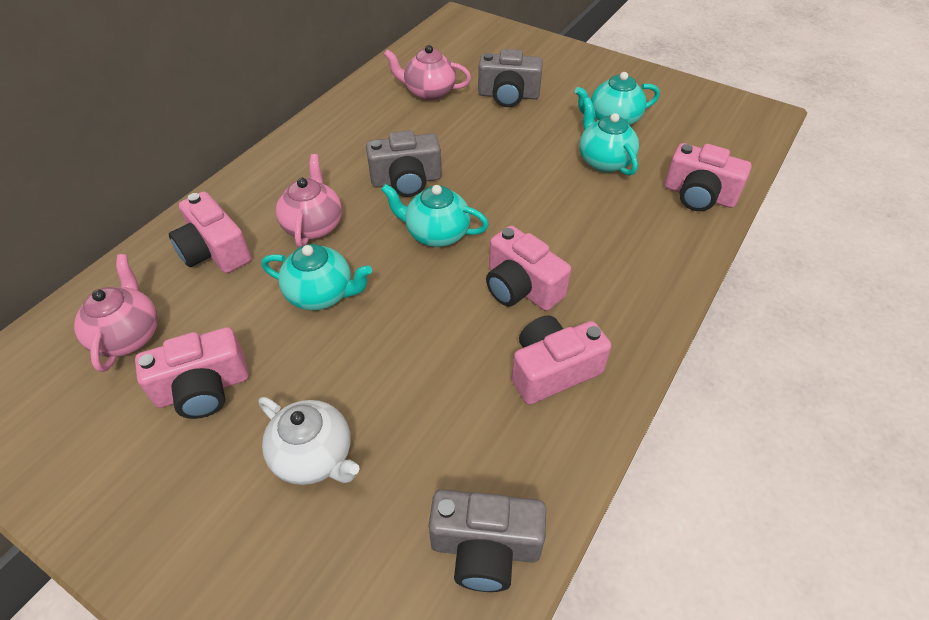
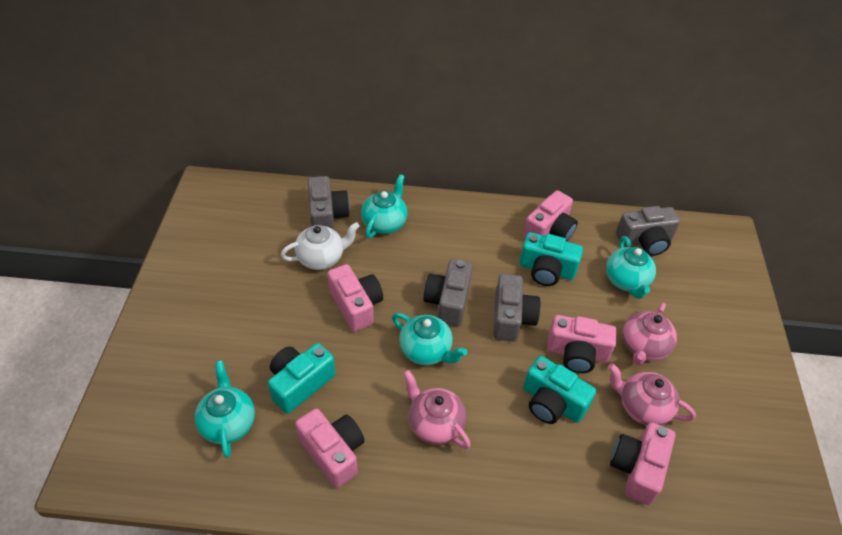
grey camera: 3 -> 4
turquoise camera: 0 -> 3

